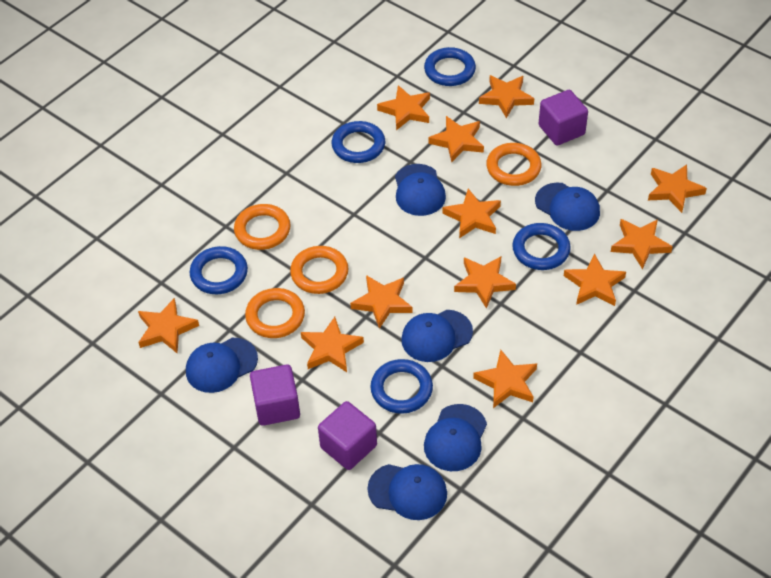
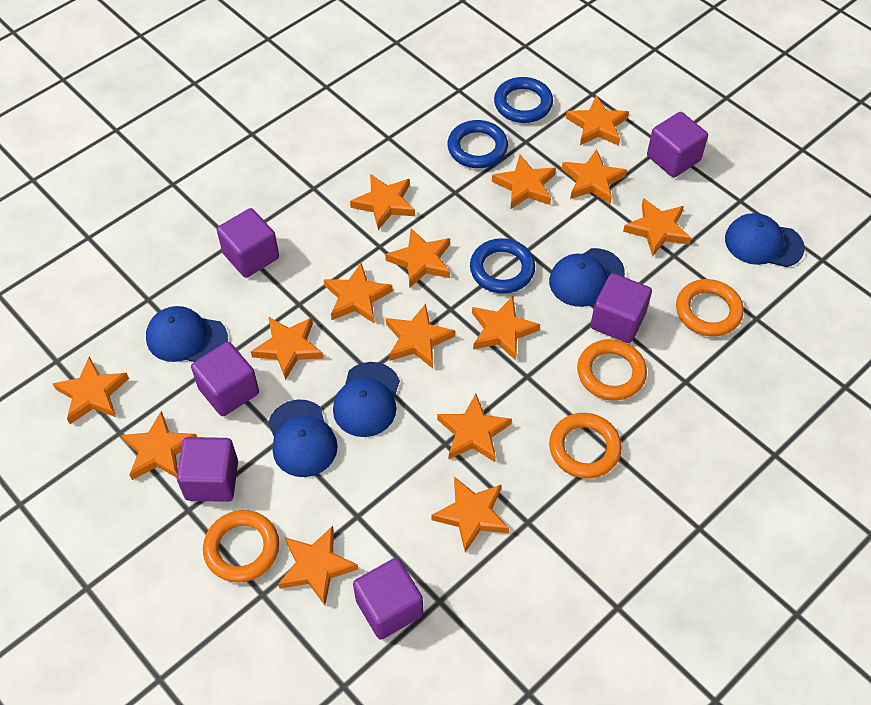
blue cap: 6 -> 5
blue ring: 5 -> 3
orange star: 12 -> 15
purple cube: 3 -> 6

